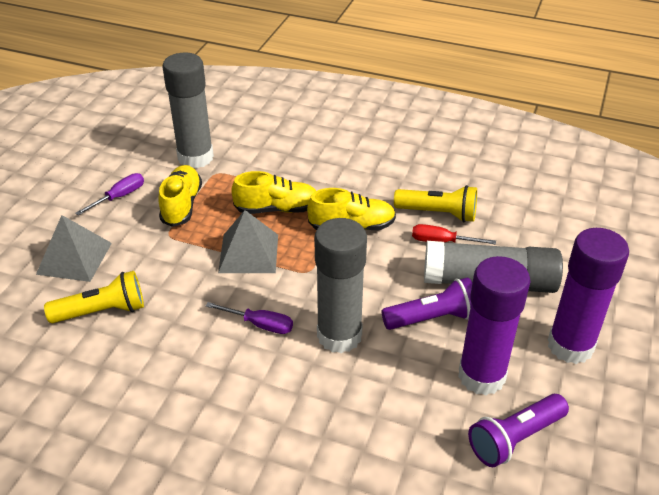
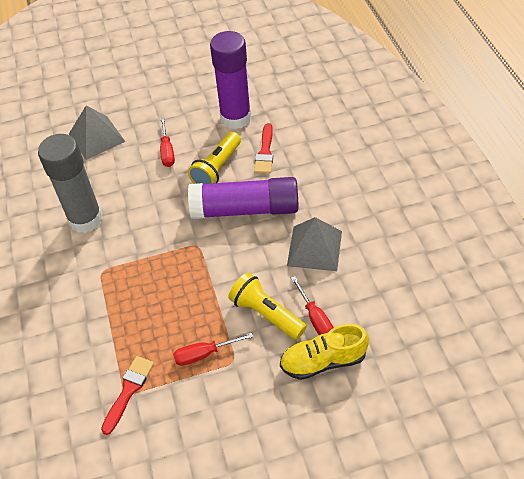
grey glue stick: 3 -> 1
purple flashlight: 2 -> 0
purple screwdriver: 2 -> 0
red brush: 0 -> 2
red screwdriver: 1 -> 3
yellow shoe: 3 -> 1

